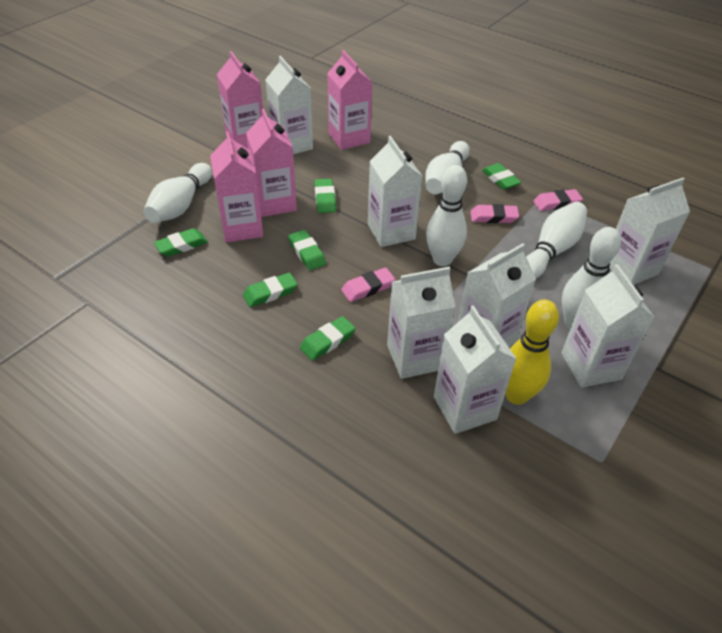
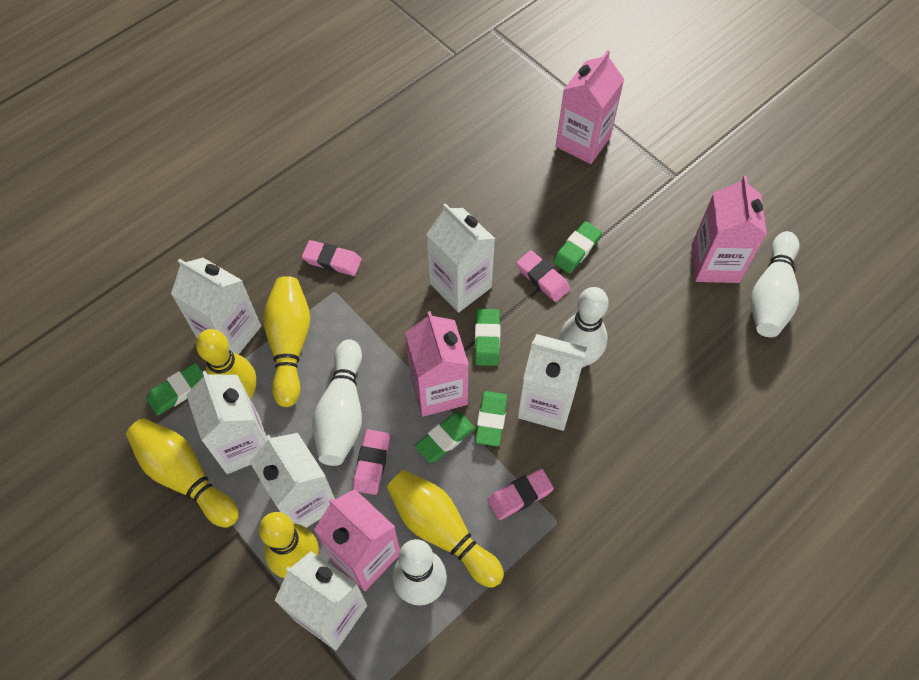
green eraser: 6 -> 5
pink eraser: 3 -> 4
white bowling pin: 5 -> 4
white carton: 7 -> 6
yellow bowling pin: 1 -> 5

